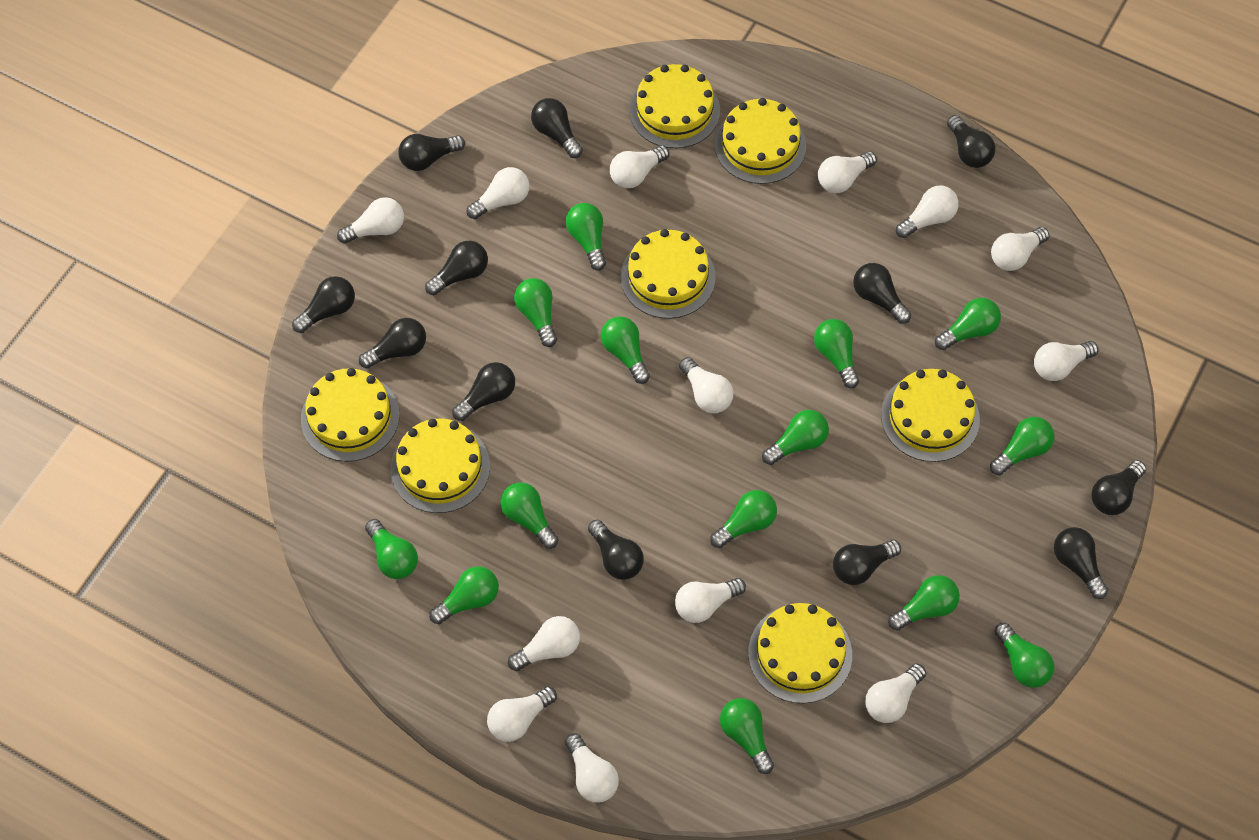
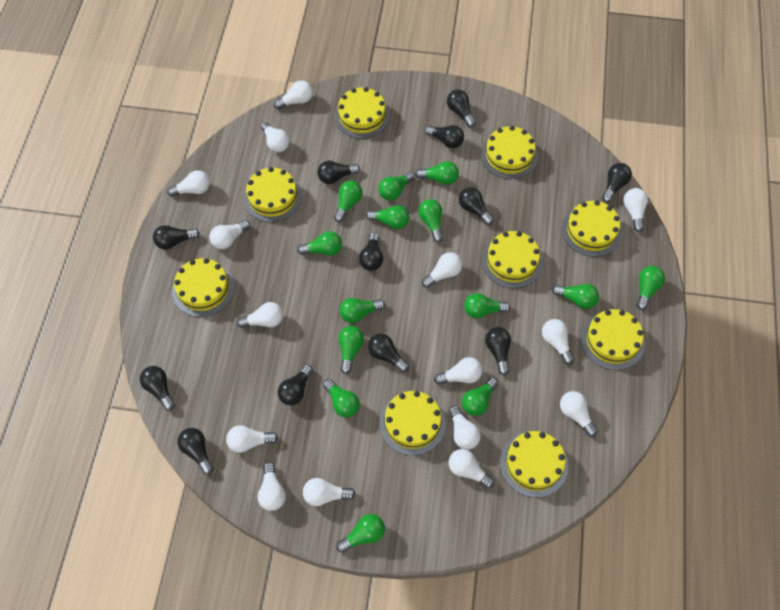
white light bulb: 13 -> 15
yellow cake: 7 -> 9

